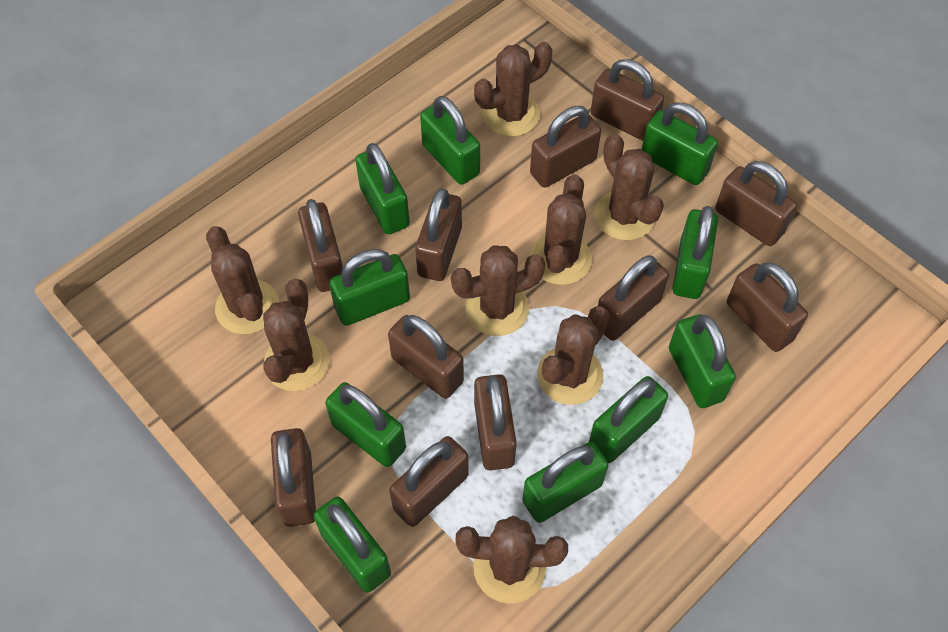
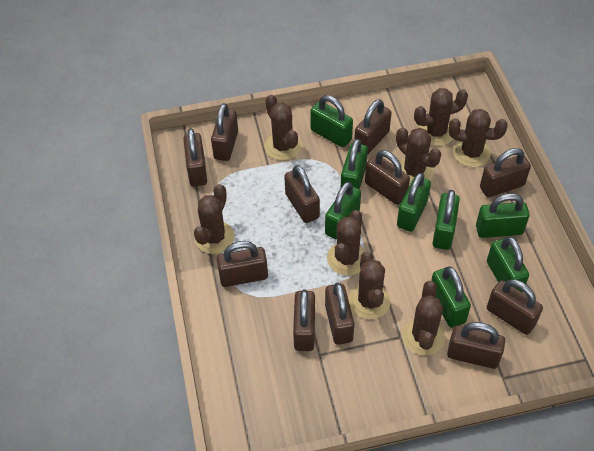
green padlock: 10 -> 8

